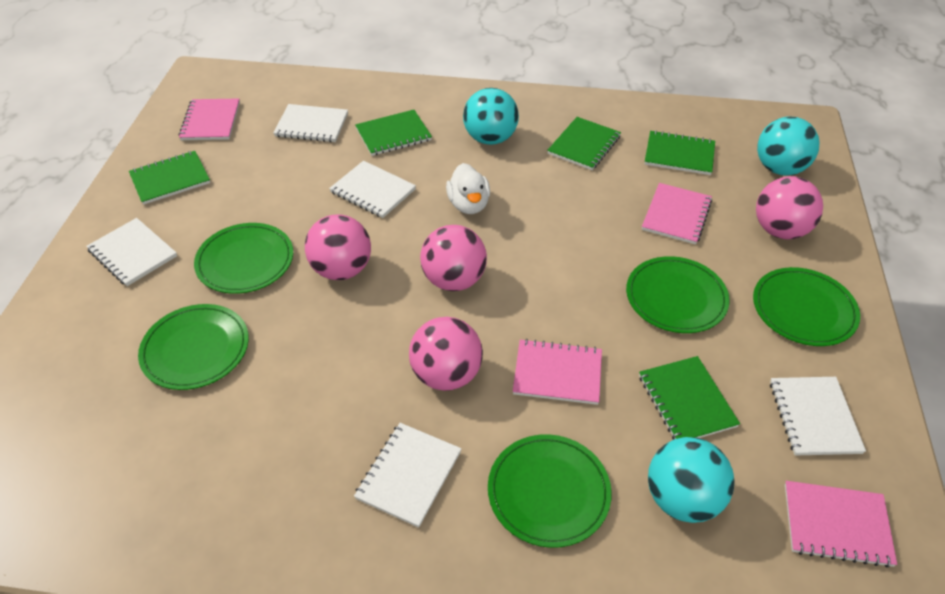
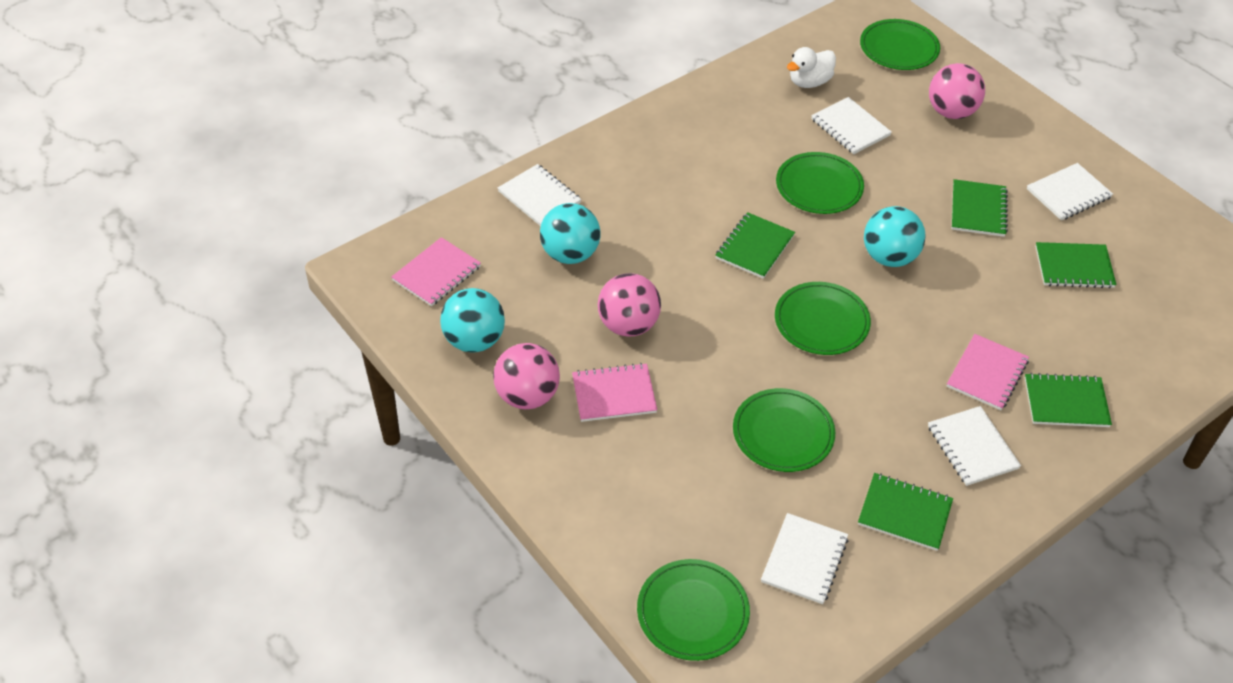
pink ball: 4 -> 3
pink notebook: 4 -> 3

